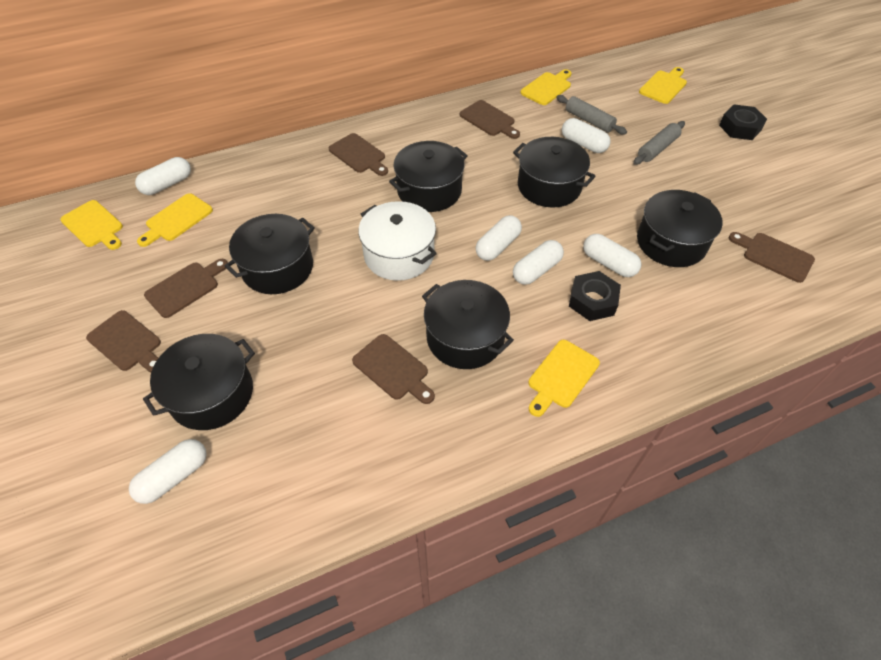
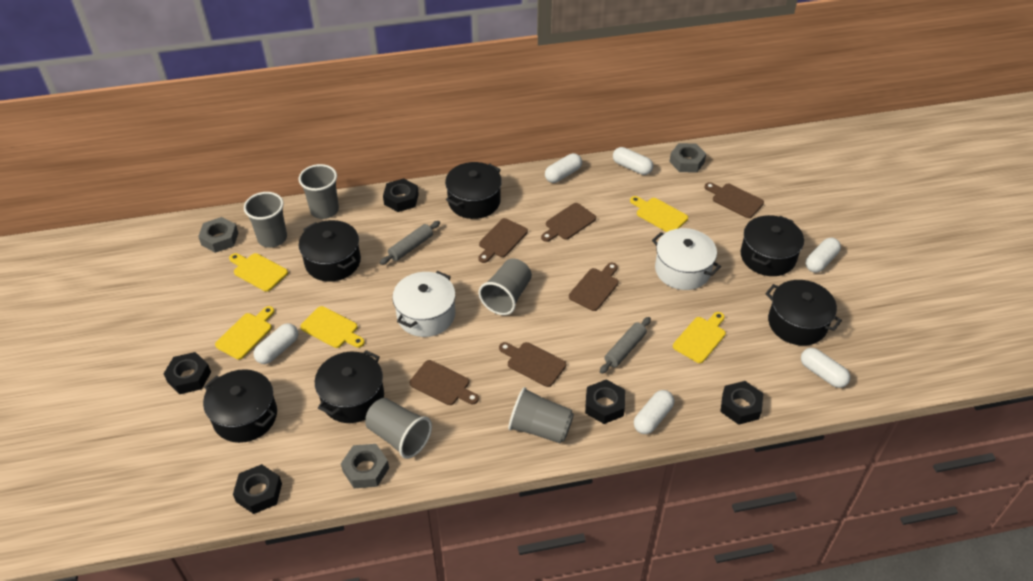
black nut: 2 -> 5
grey cup: 0 -> 5
grey nut: 0 -> 3
white pot: 1 -> 2

